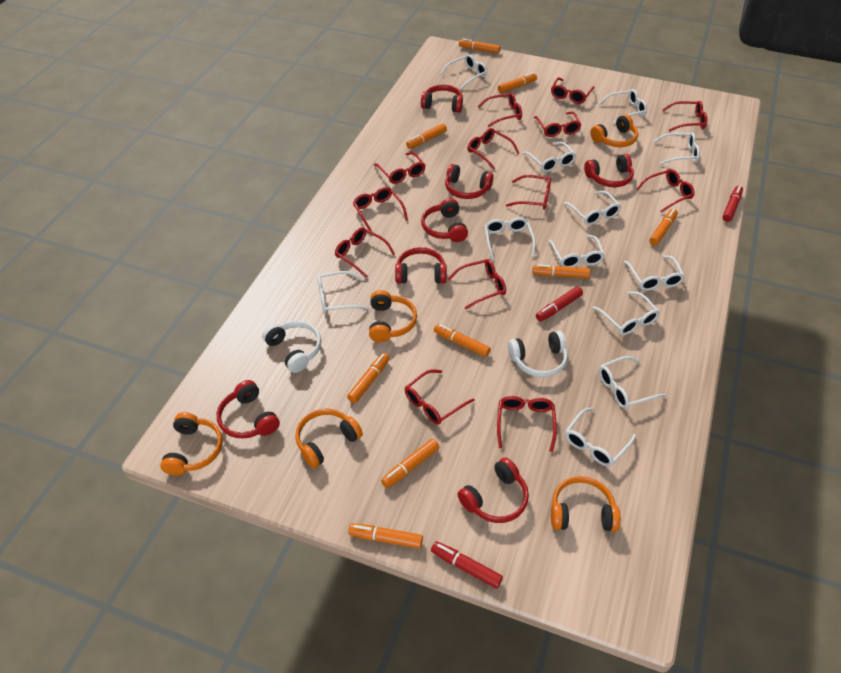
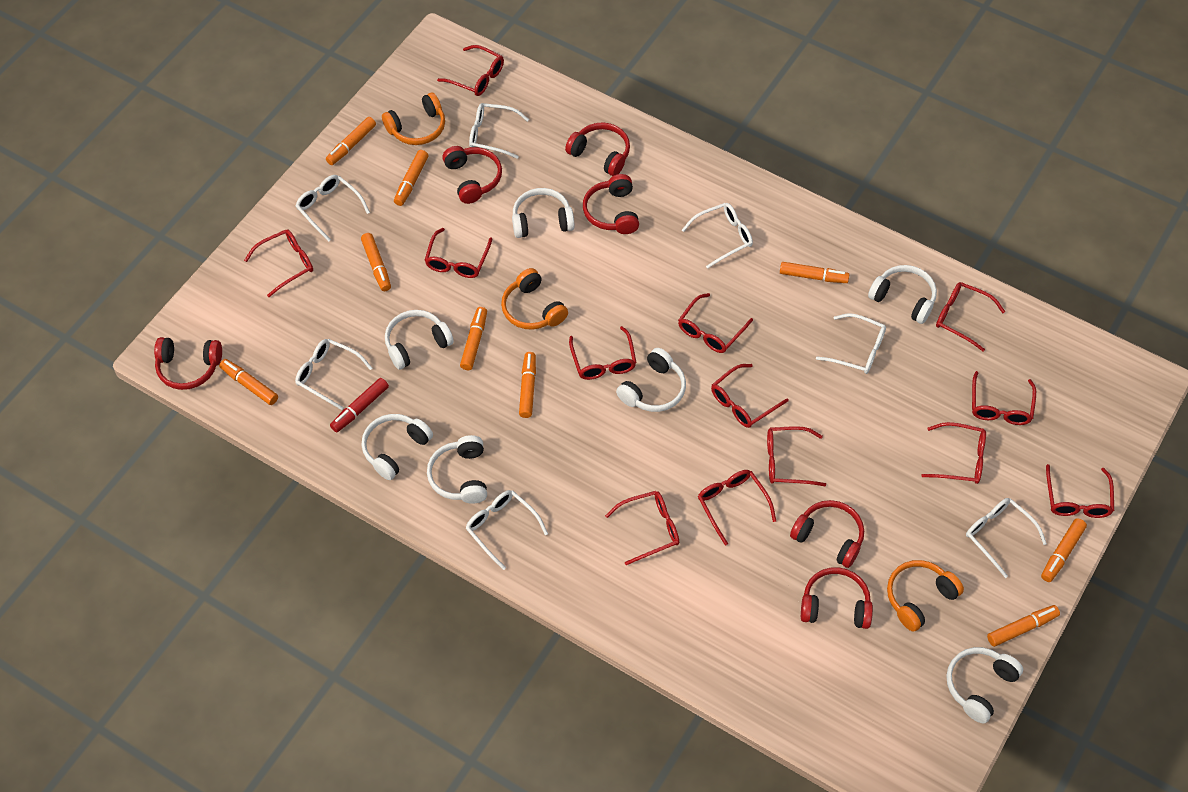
orange headphones: 5 -> 3
red headphones: 7 -> 6
red marker: 3 -> 1
white glasses: 12 -> 7
white headphones: 2 -> 7

